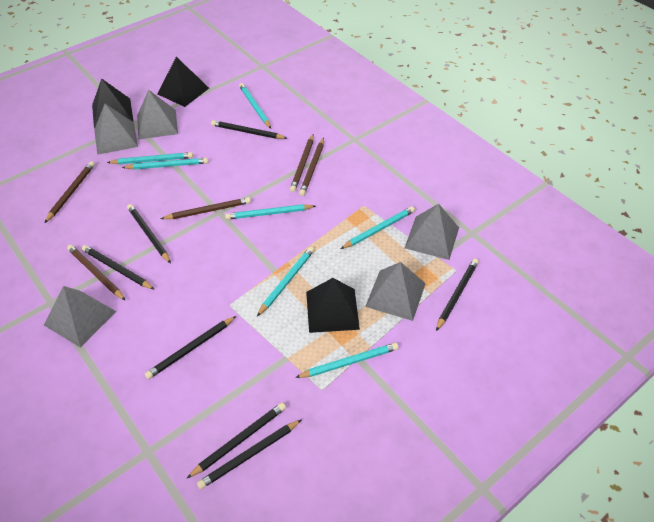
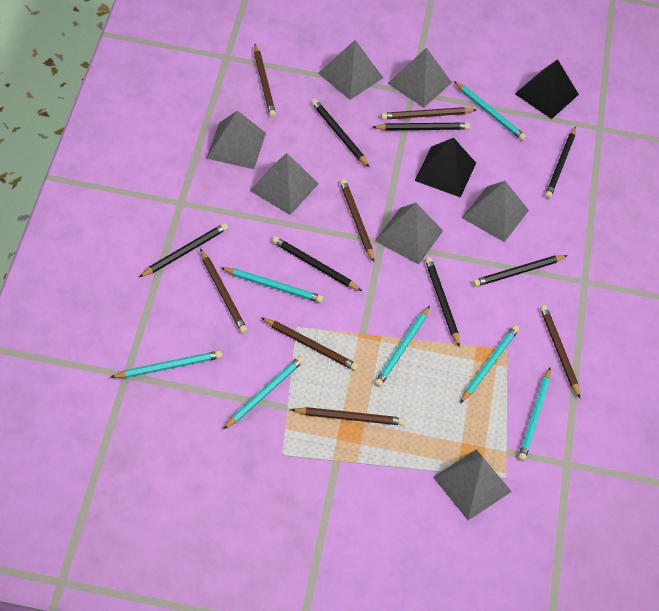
black pyramid: 3 -> 2
brown pencil: 5 -> 7
grey pyramid: 5 -> 7

